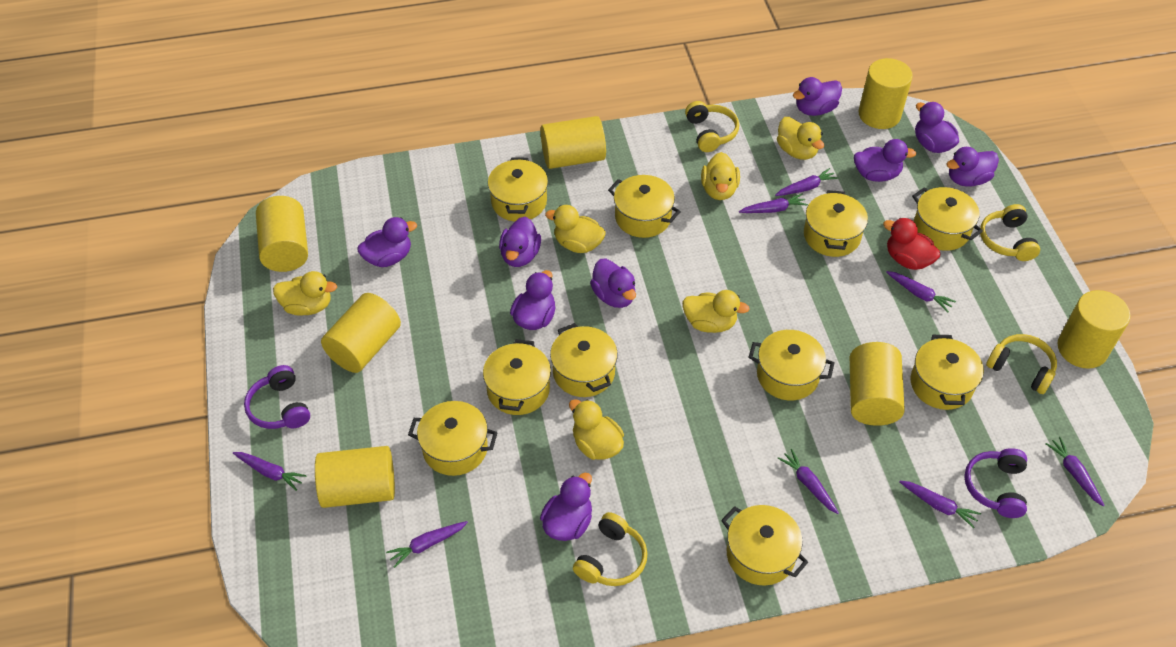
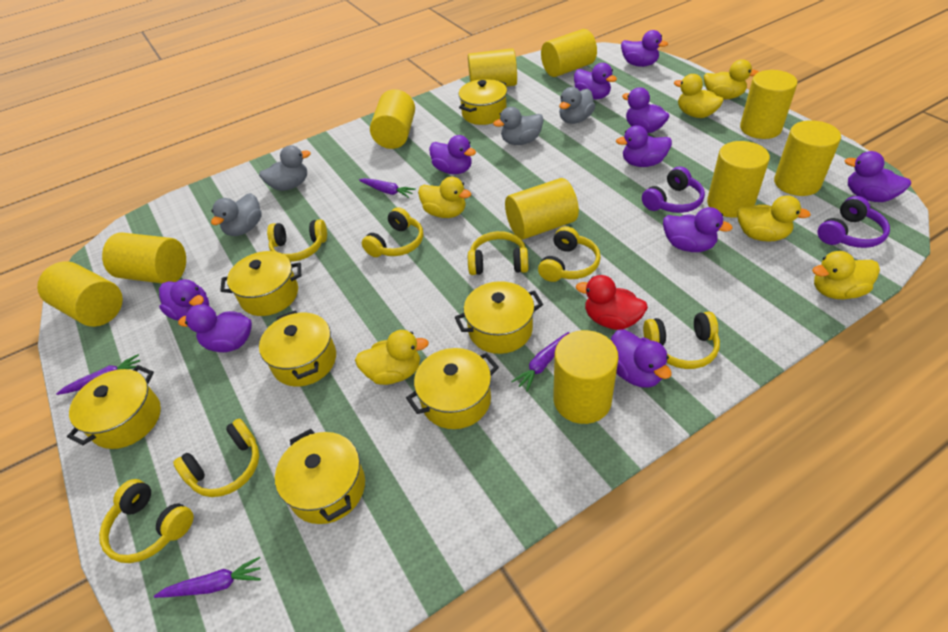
grey duck: 0 -> 4
purple carrot: 8 -> 4
purple duck: 9 -> 10
yellow cylinder: 7 -> 10
yellow headphones: 4 -> 7
yellow pot: 10 -> 7

